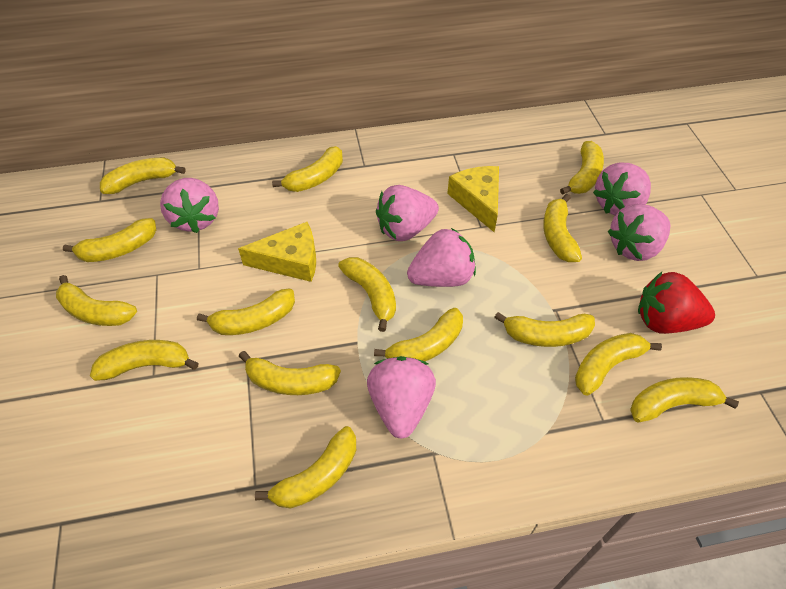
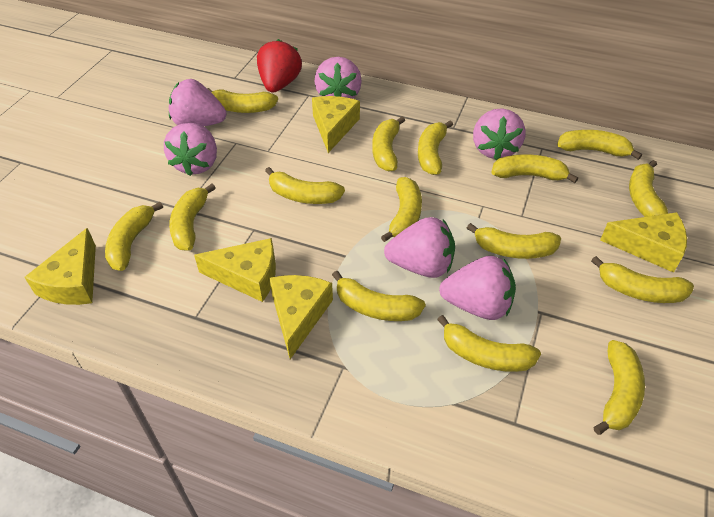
yellow cheese: 2 -> 5

